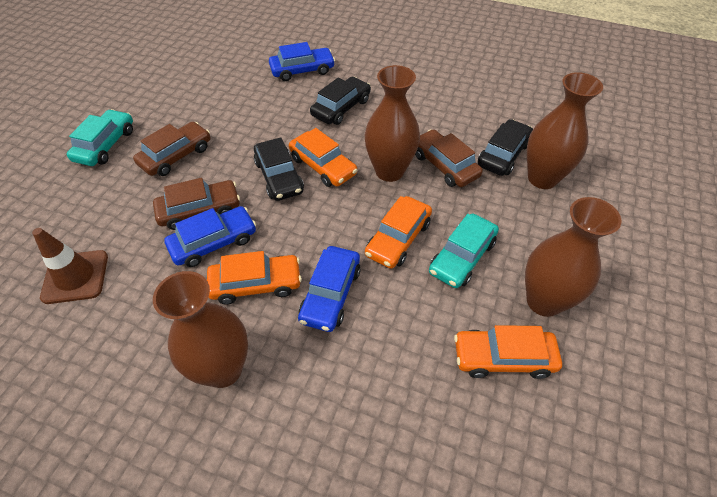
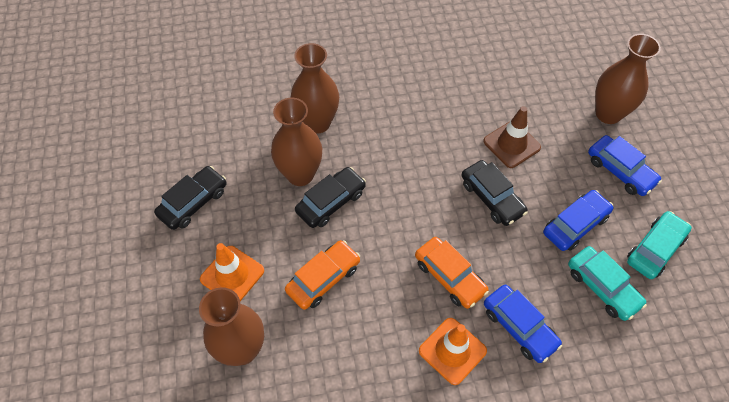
brown car: 3 -> 0
orange car: 4 -> 2
orange traffic cone: 0 -> 2

